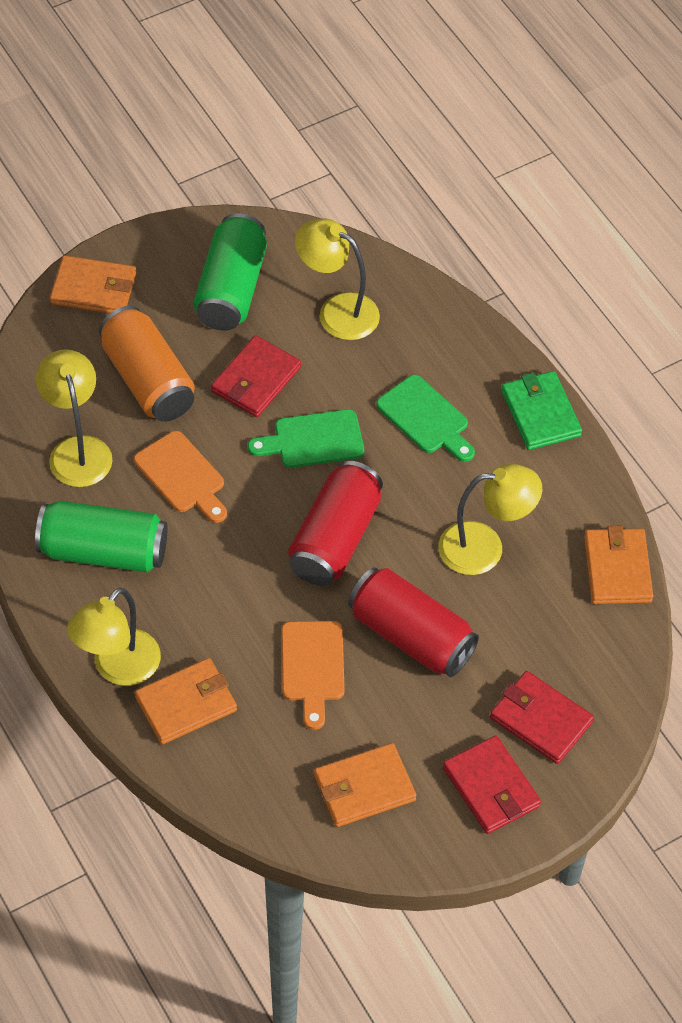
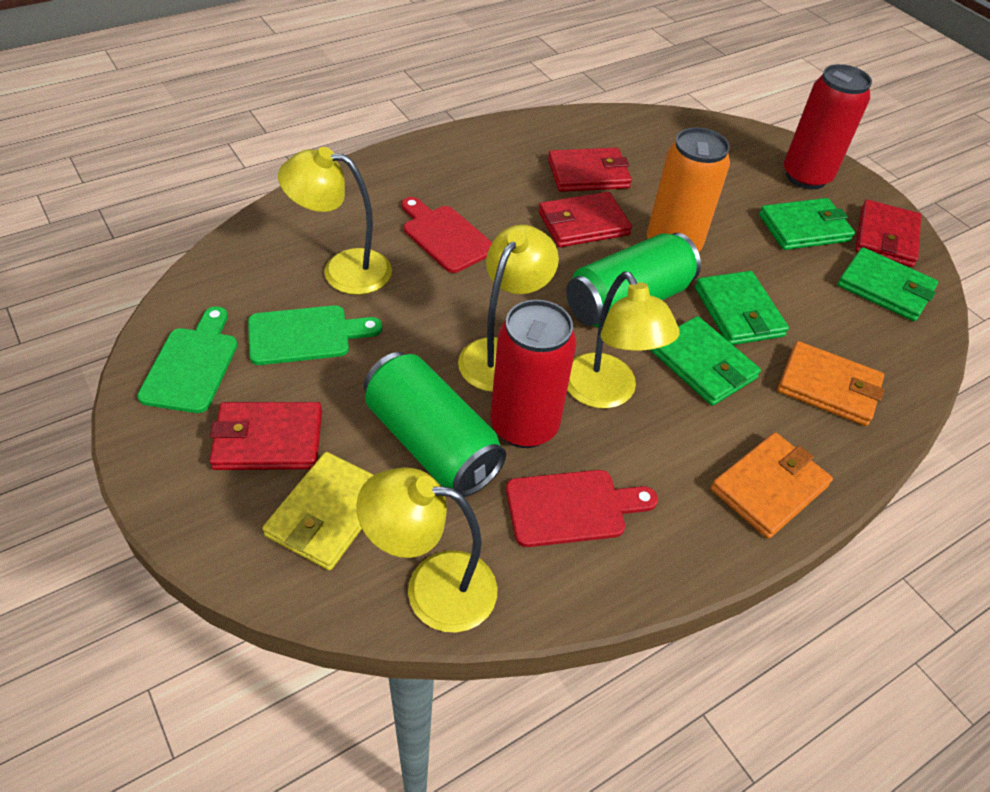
green wallet: 1 -> 4
orange cutting board: 2 -> 0
orange wallet: 4 -> 2
red cutting board: 0 -> 2
red wallet: 3 -> 4
yellow wallet: 0 -> 1

